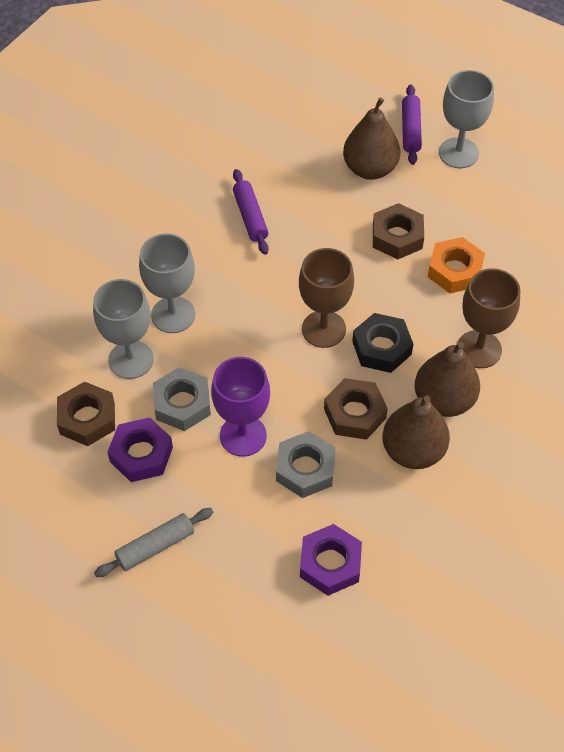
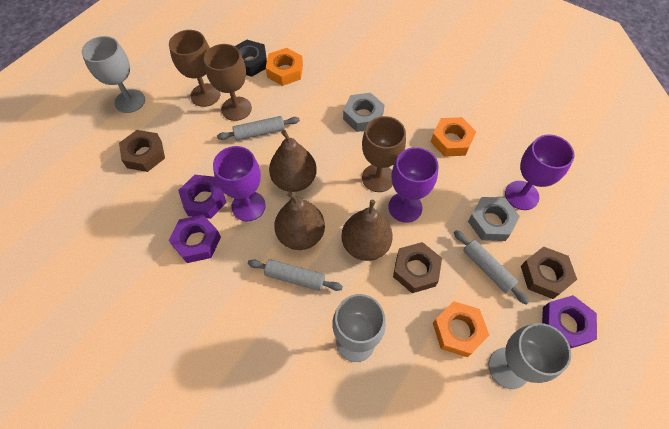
brown goblet: 2 -> 3
grey rolling pin: 1 -> 3
orange nut: 1 -> 3
purple goblet: 1 -> 3
purple nut: 2 -> 3
purple rolling pin: 2 -> 0

